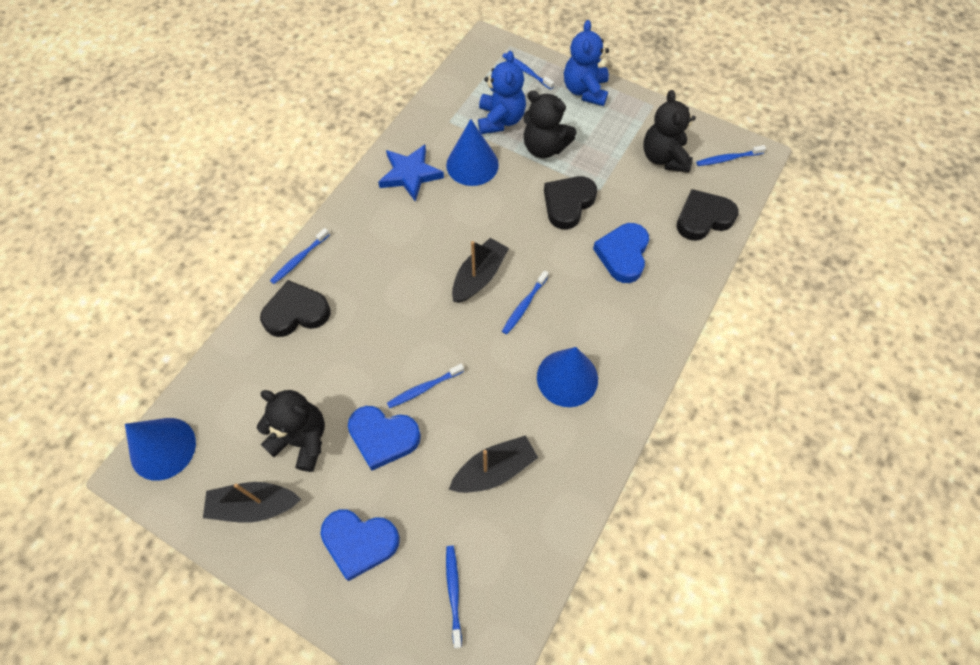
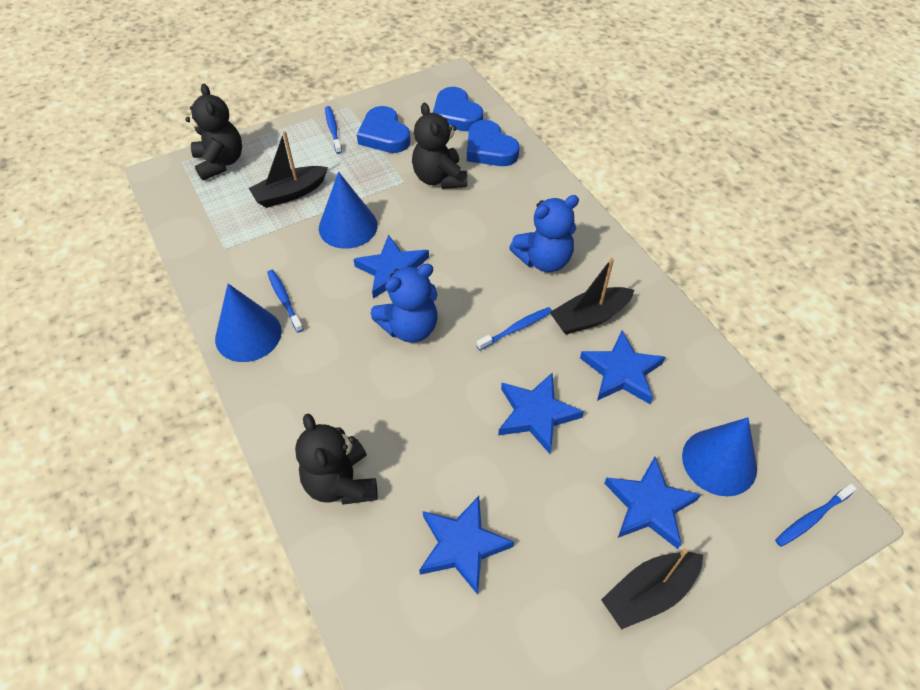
black heart: 3 -> 0
blue star: 1 -> 5
blue toothbrush: 6 -> 4

